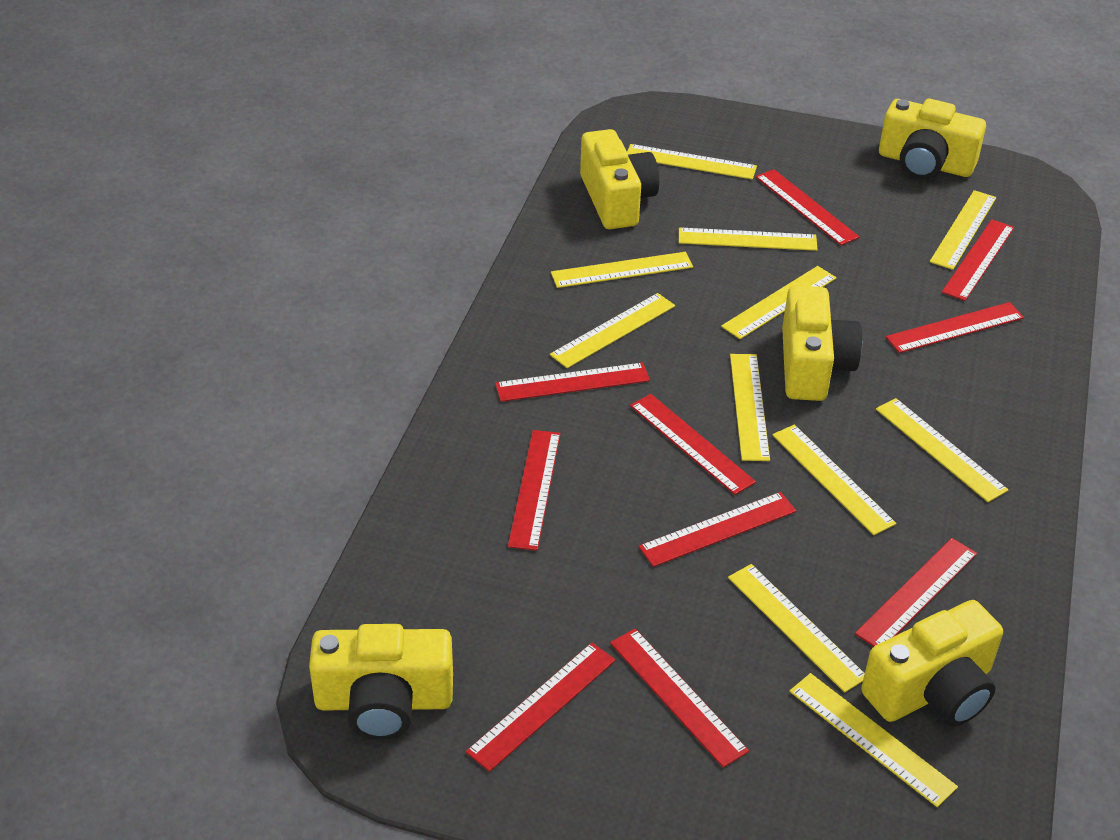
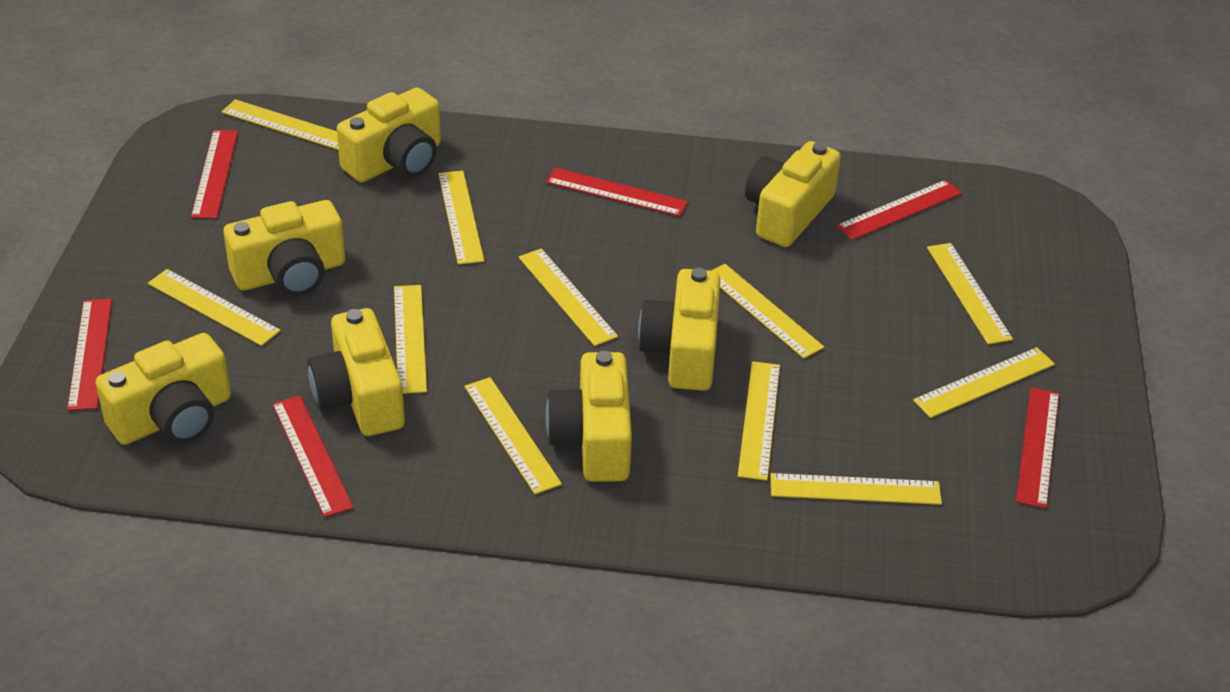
red ruler: 10 -> 6
yellow camera: 5 -> 7

